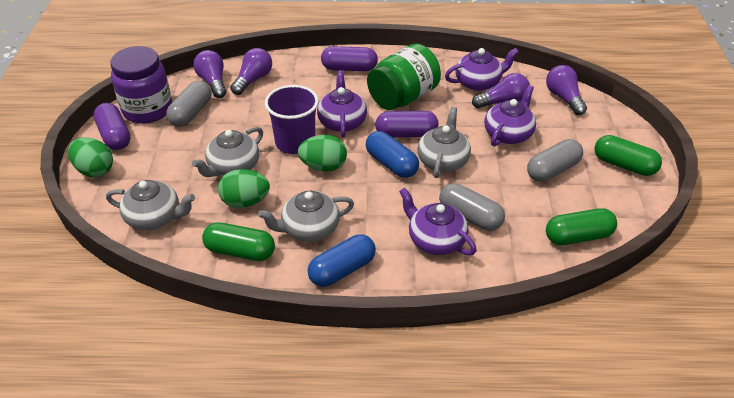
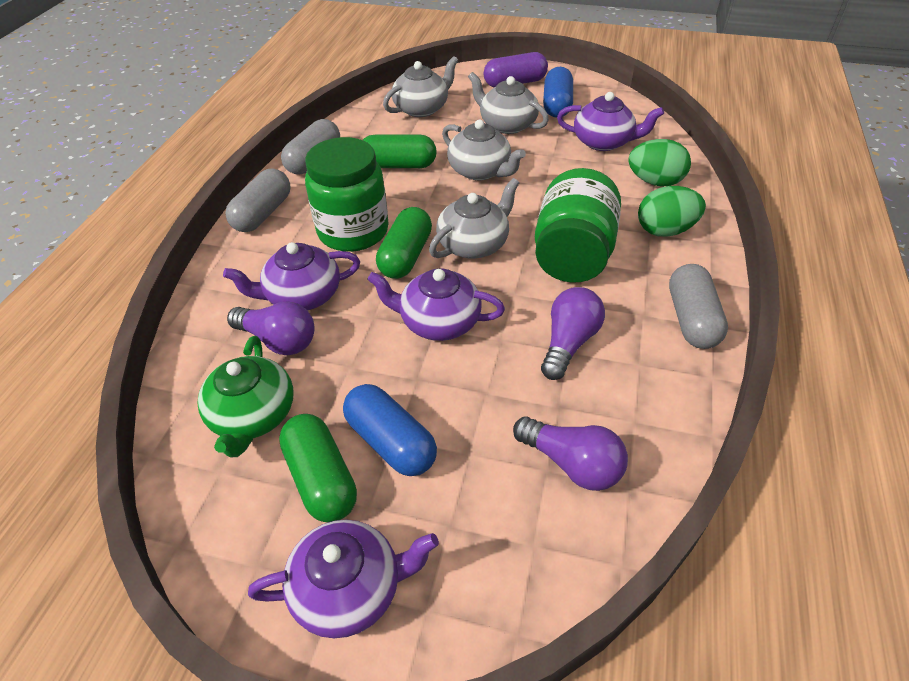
green egg: 3 -> 2
green jar: 1 -> 2
green teapot: 0 -> 1
purple capsule: 3 -> 1
purple cup: 1 -> 0
purple jar: 1 -> 0
purple light bulb: 4 -> 3

